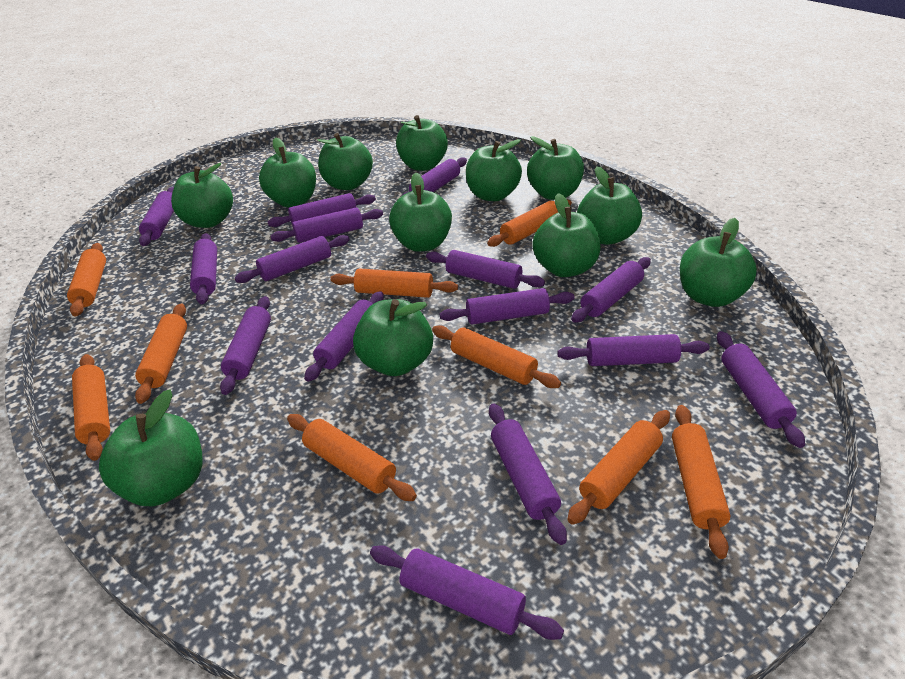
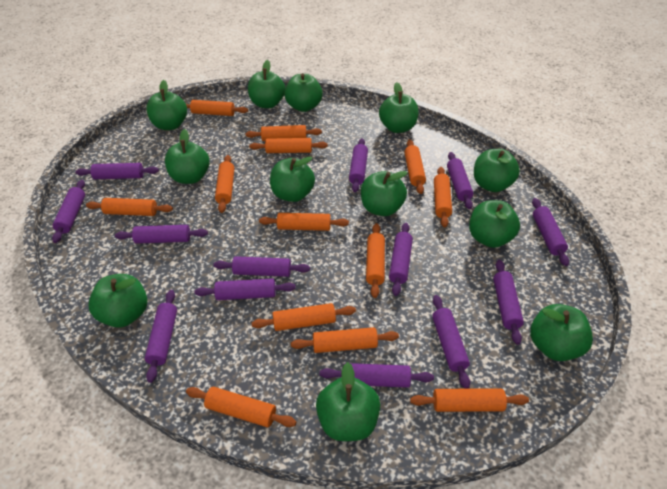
orange rolling pin: 9 -> 13
purple rolling pin: 15 -> 13

